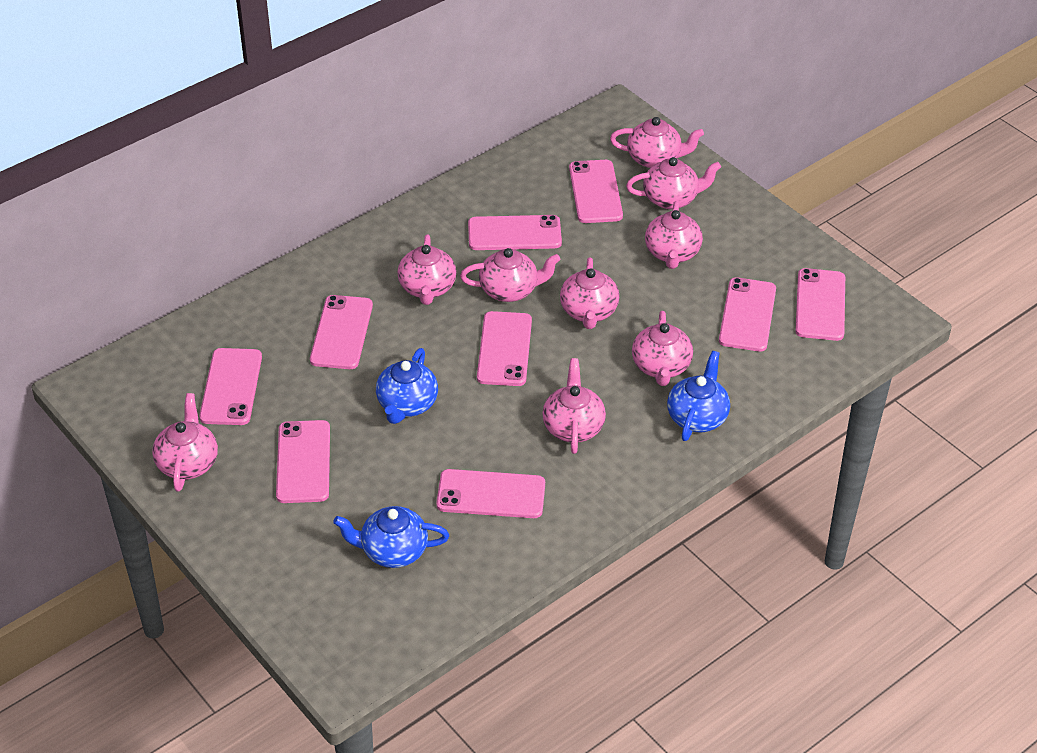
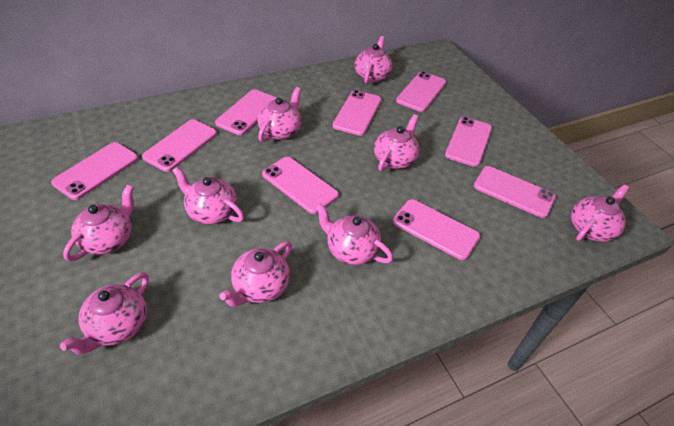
blue teapot: 3 -> 0

